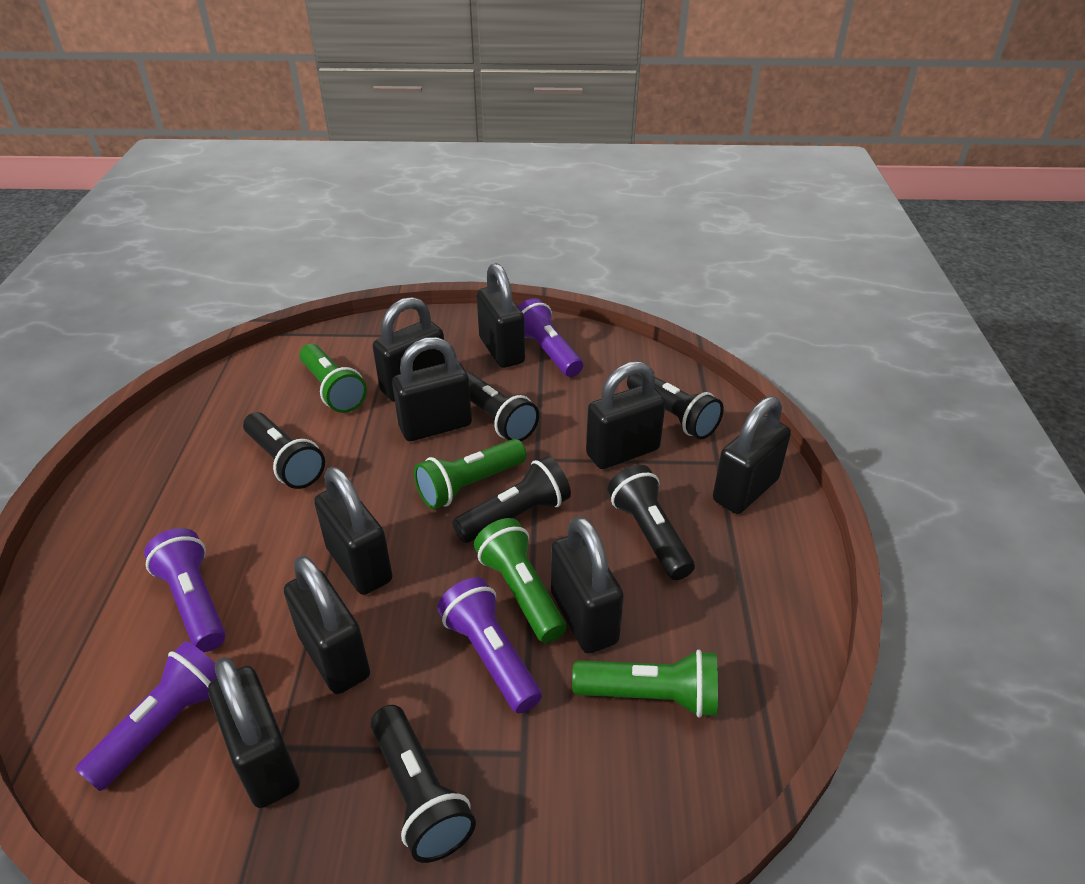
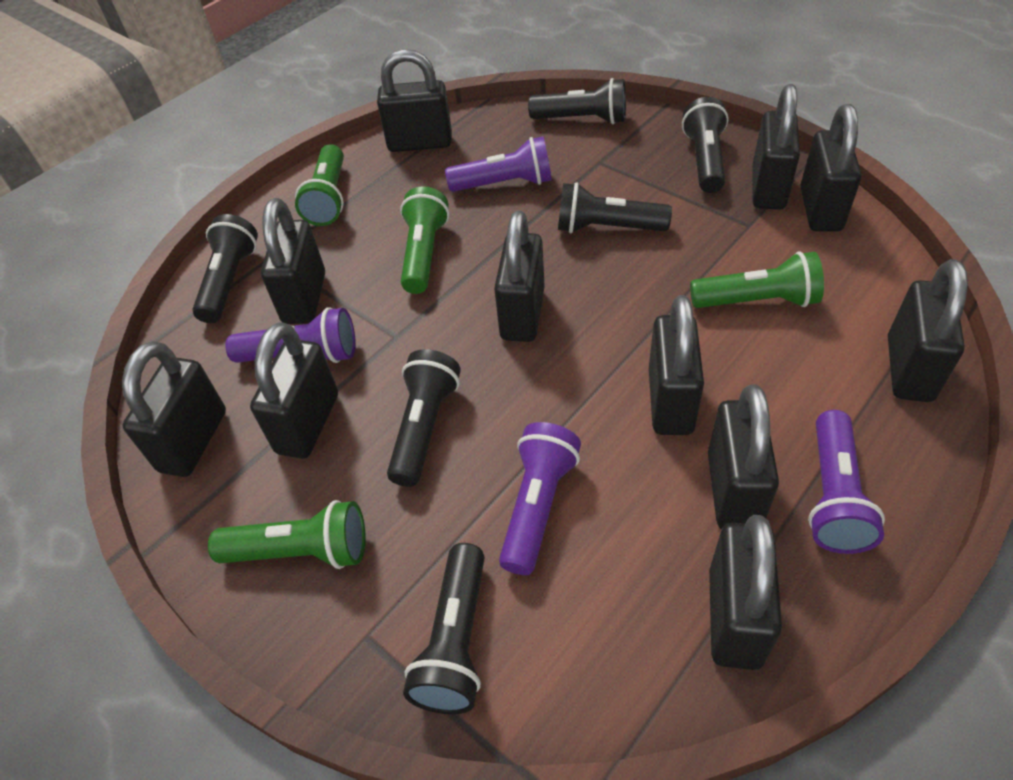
black padlock: 9 -> 11

